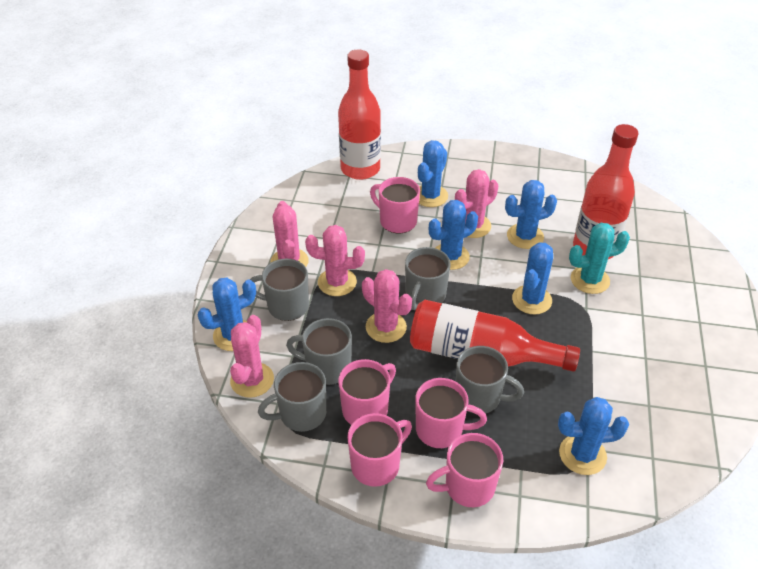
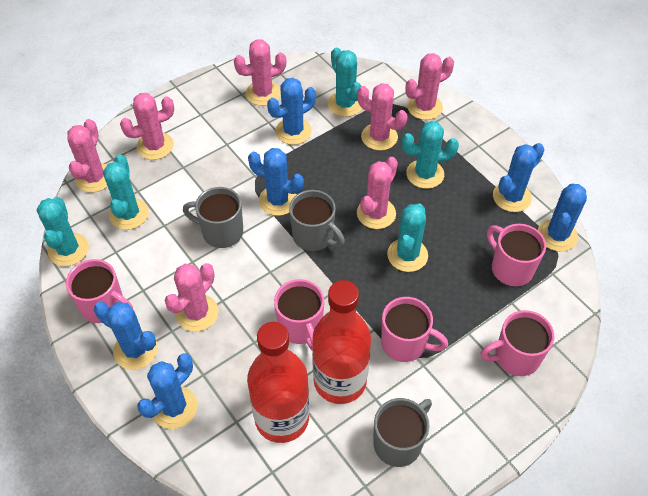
grey mug: 5 -> 3
pink cactus: 5 -> 7
red bottle: 3 -> 2
turquoise cactus: 1 -> 5

